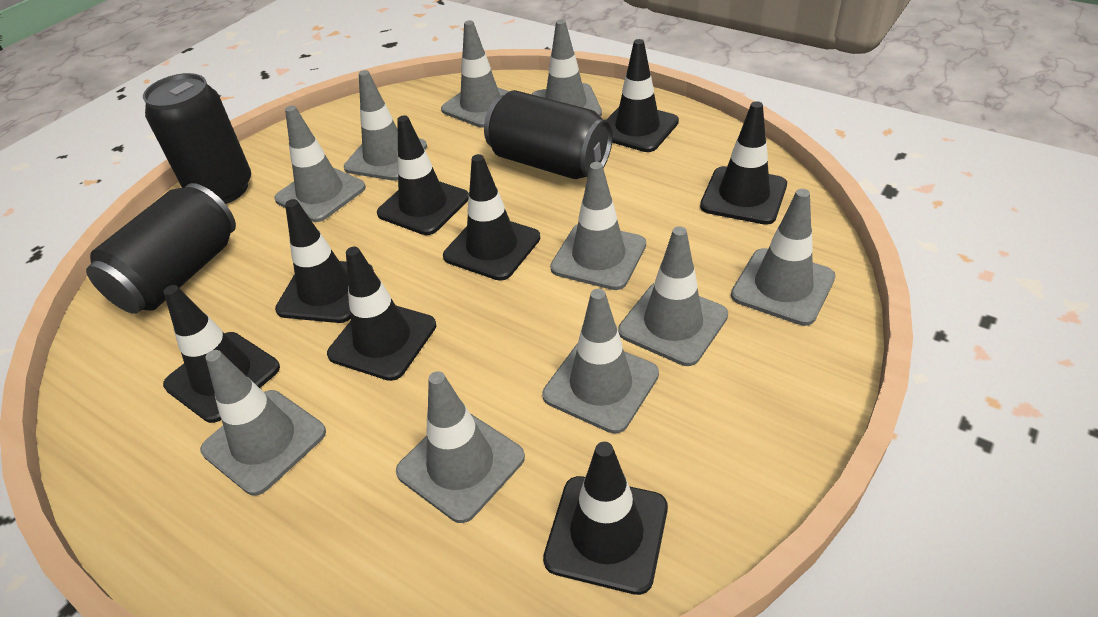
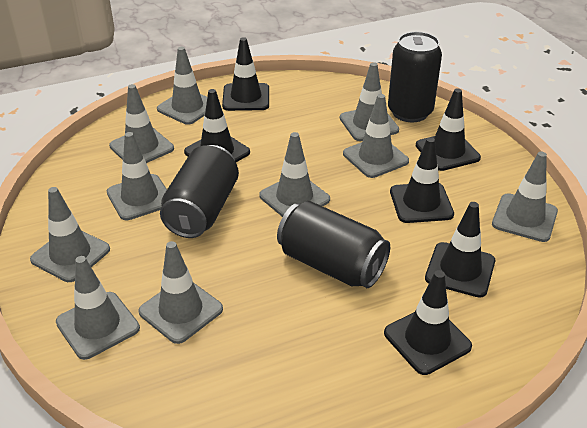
black traffic cone: 8 -> 6

